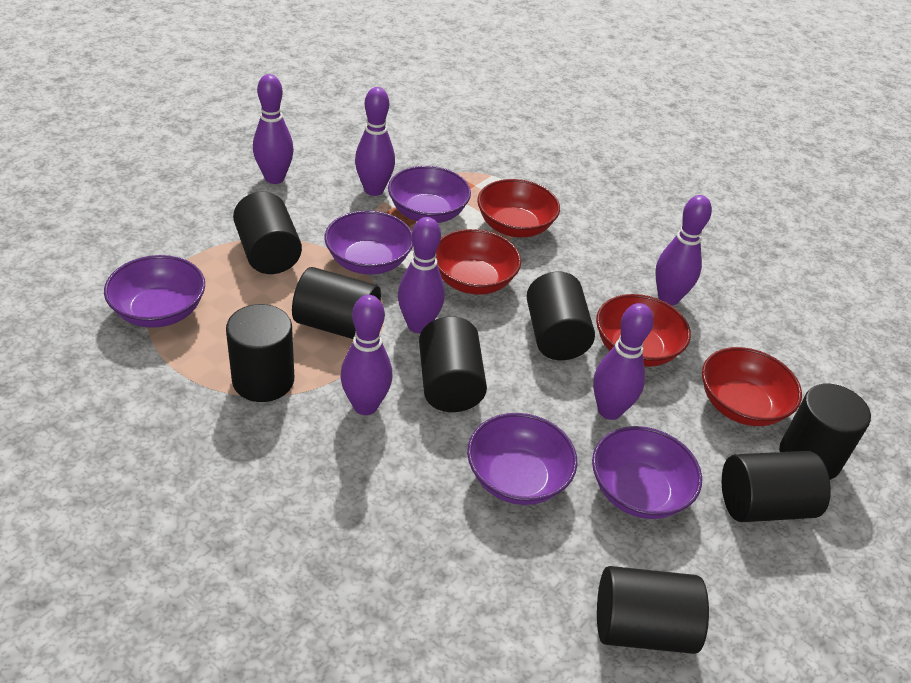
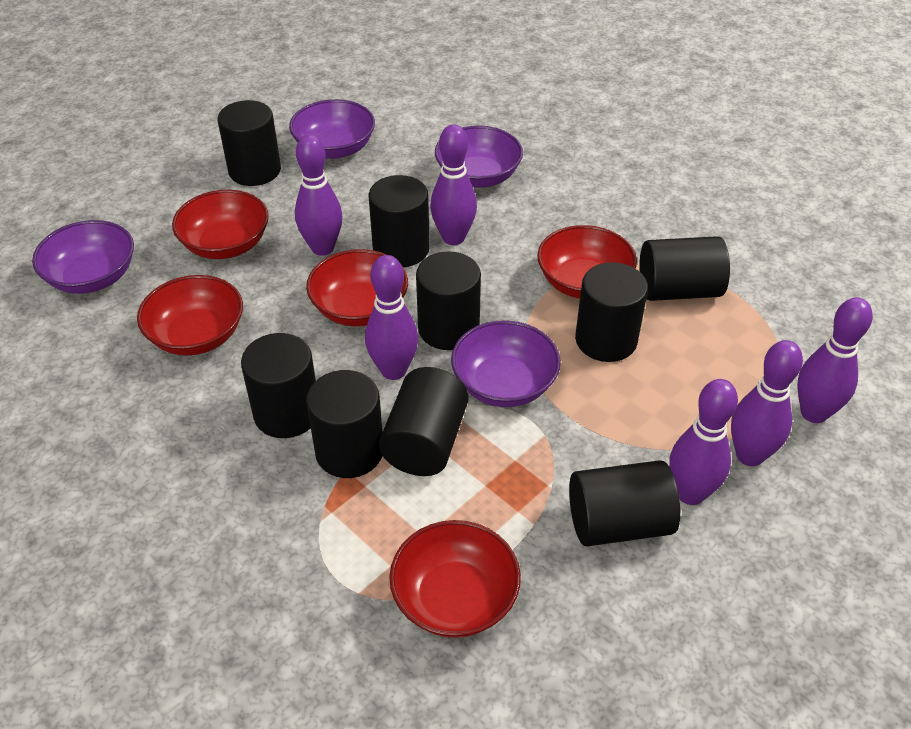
black cylinder: 8 -> 9
purple bowl: 5 -> 4
red bowl: 4 -> 5

